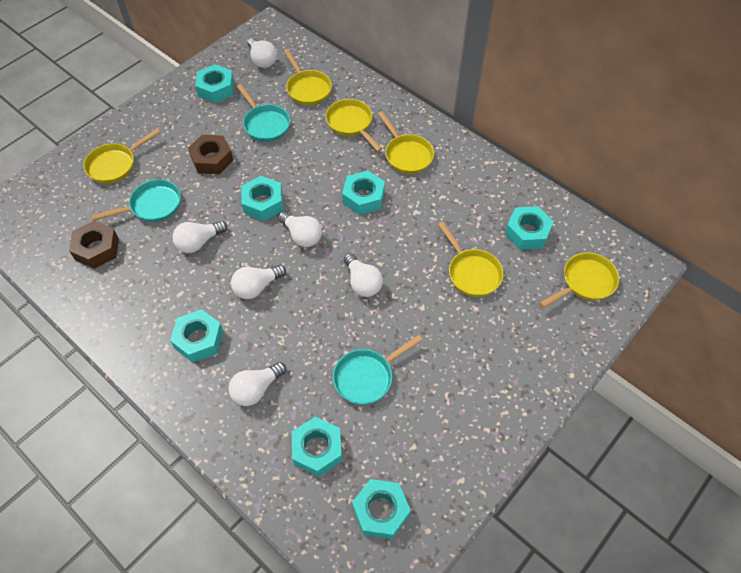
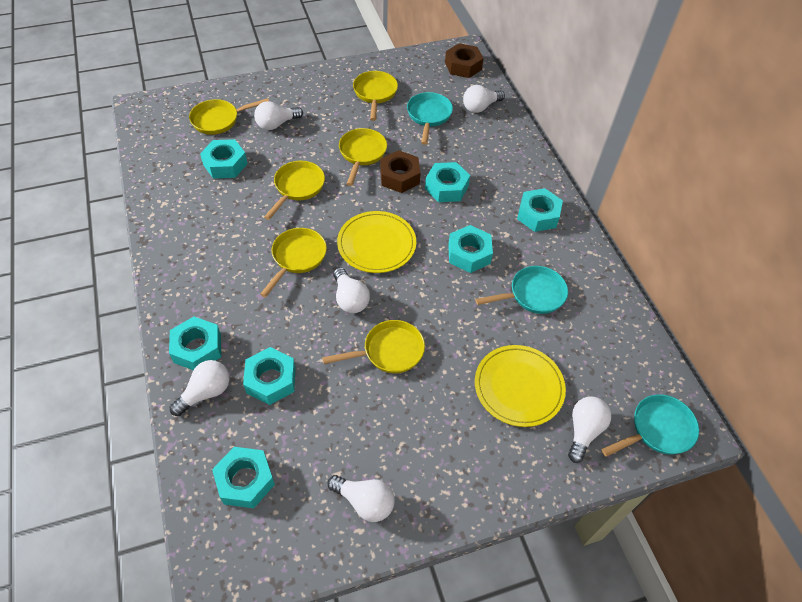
yellow plate: 0 -> 2

